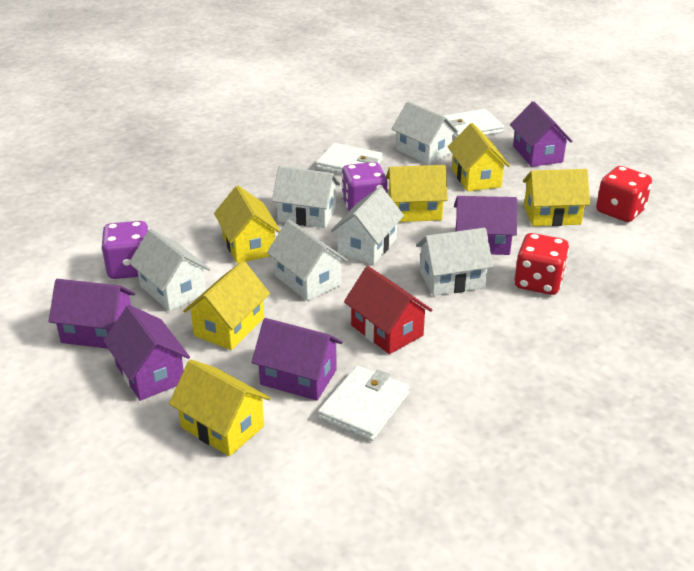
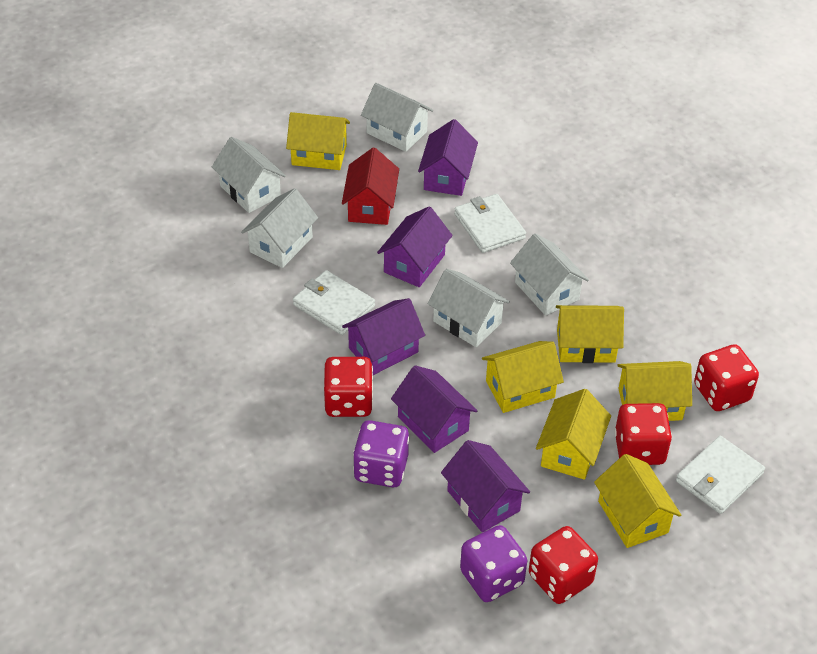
red dice: 2 -> 4
white house: 6 -> 5

